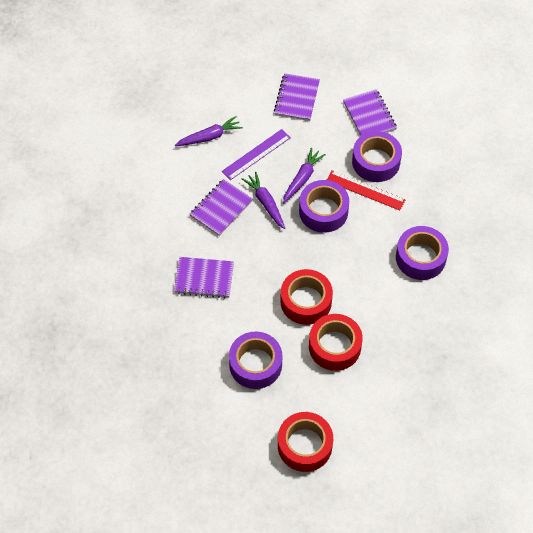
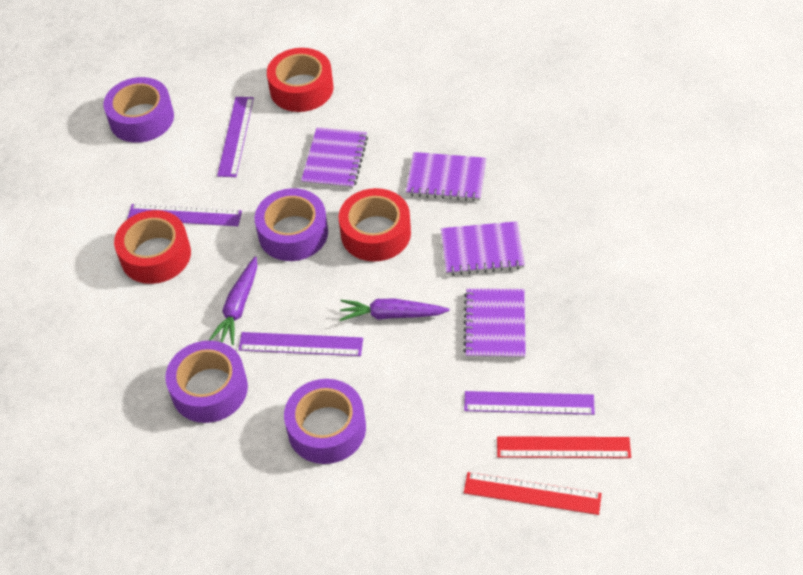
purple carrot: 3 -> 2
purple ruler: 1 -> 4
red ruler: 1 -> 2

